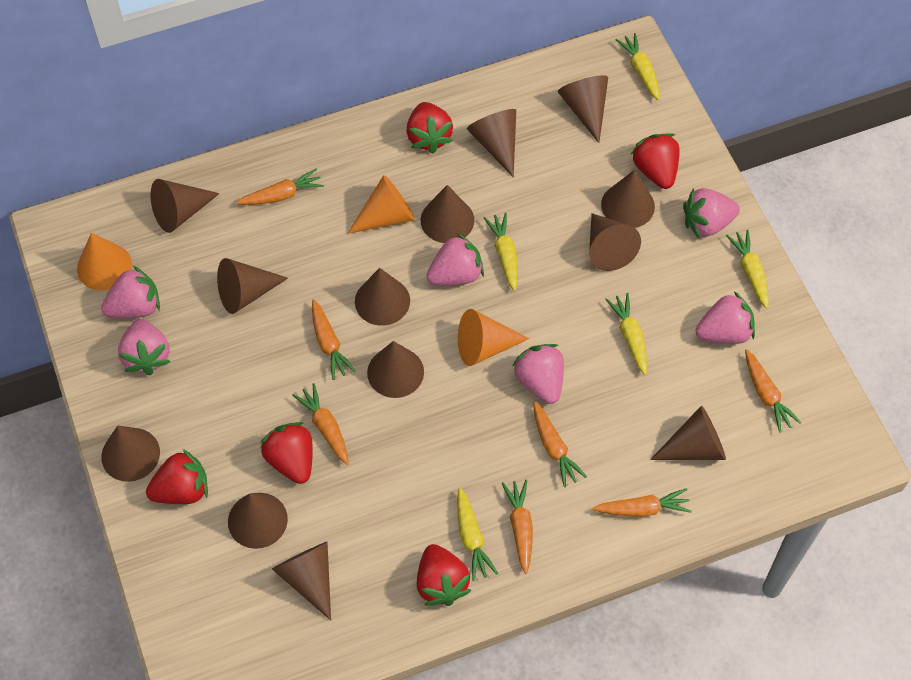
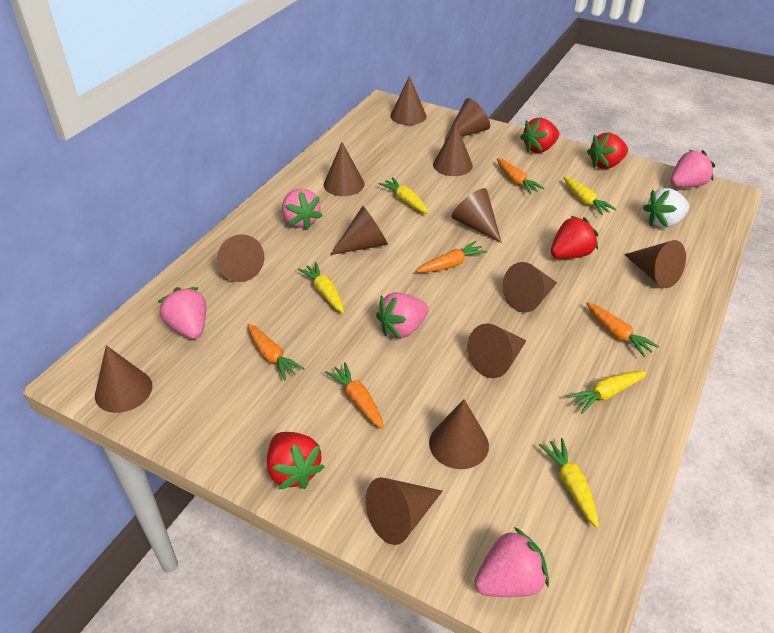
orange carrot: 7 -> 5
orange cone: 3 -> 0
pink strawberry: 6 -> 5
red strawberry: 5 -> 4
white strawberry: 0 -> 1

